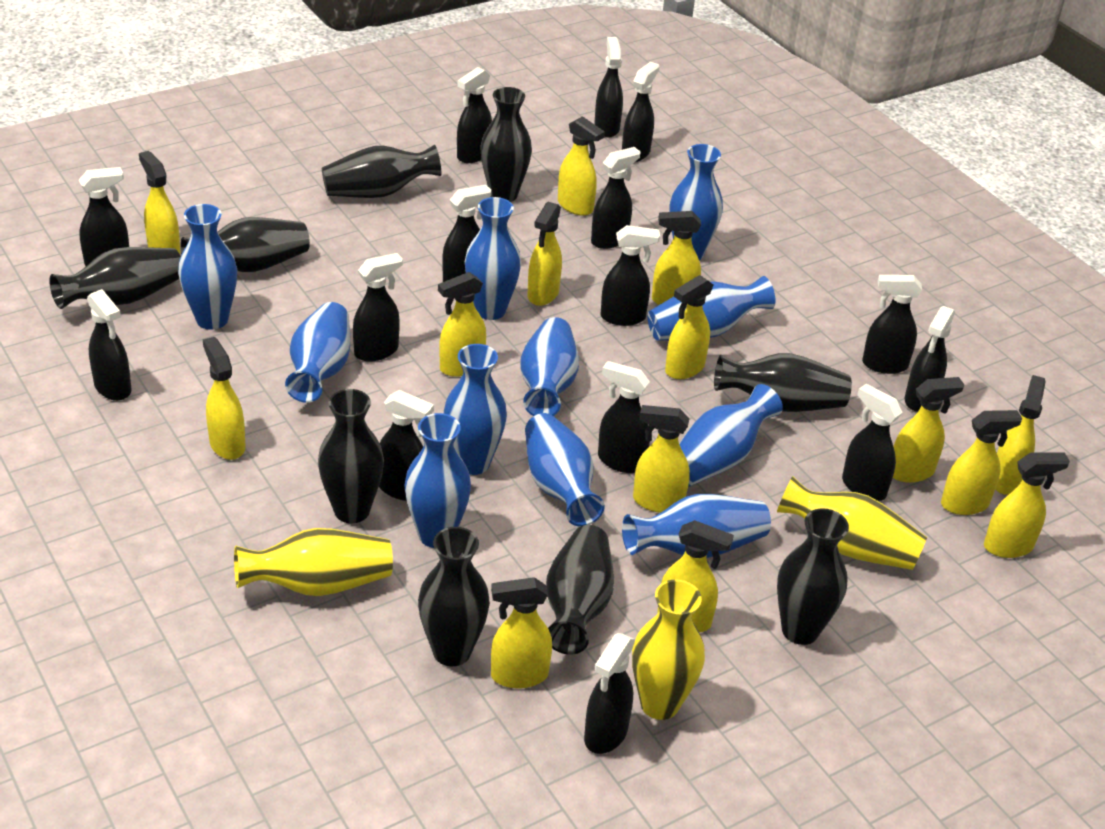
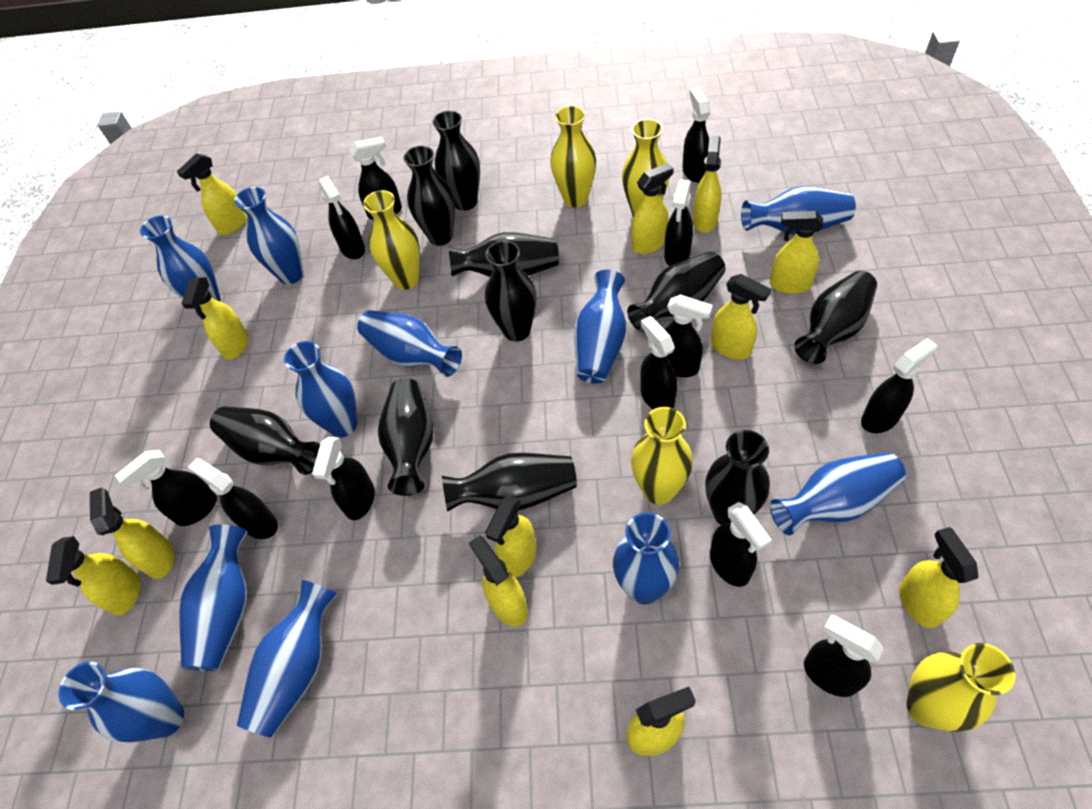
black spray bottle: 15 -> 12
black vase: 9 -> 10
yellow spray bottle: 14 -> 12
yellow vase: 3 -> 5

